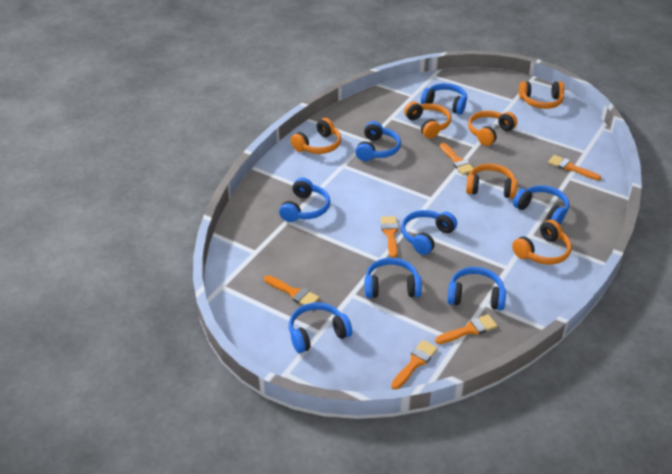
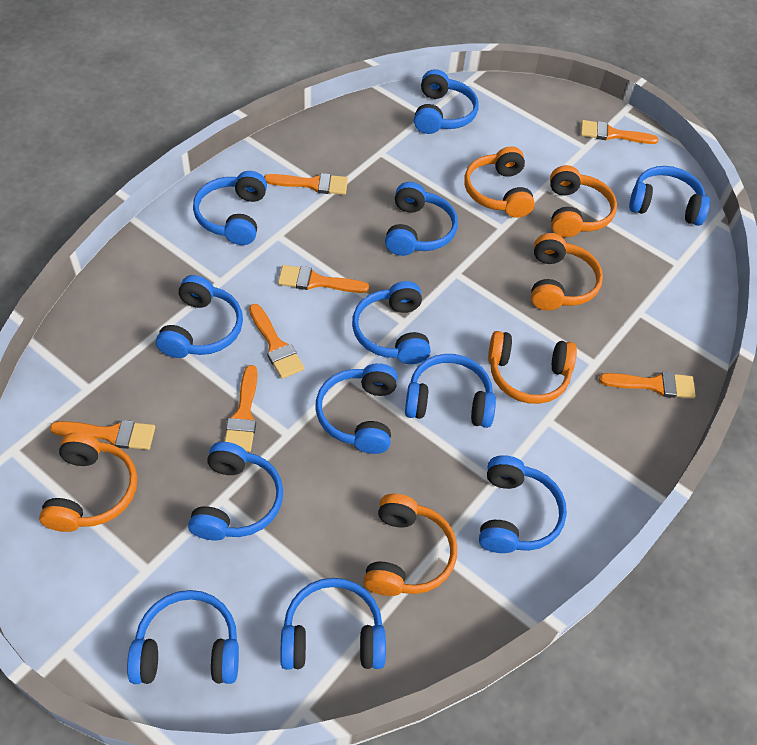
blue headphones: 8 -> 12
orange brush: 6 -> 7

